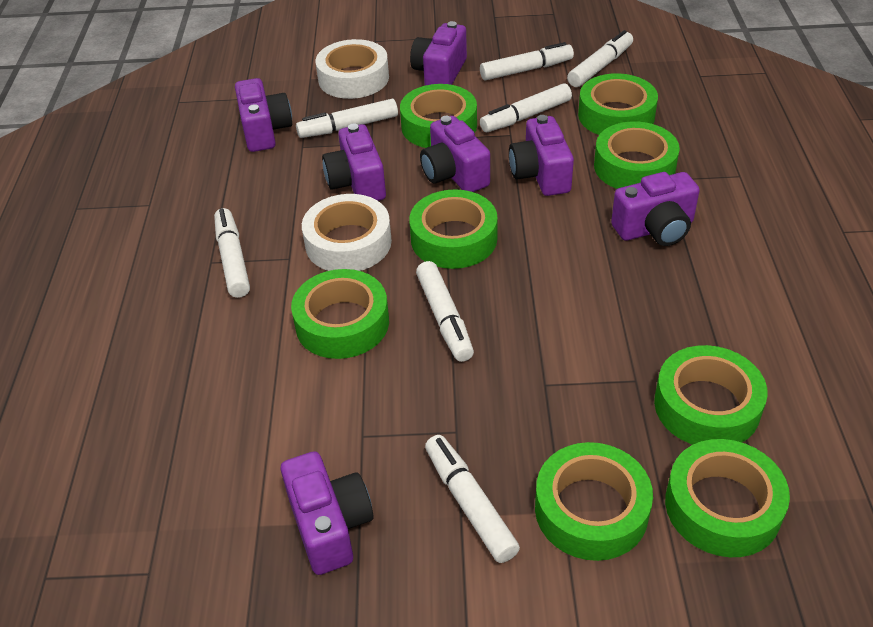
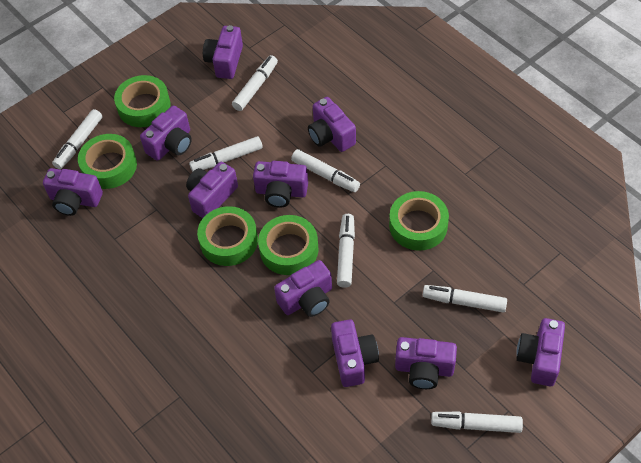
green tape: 8 -> 5
purple camera: 7 -> 10
white tape: 2 -> 0

